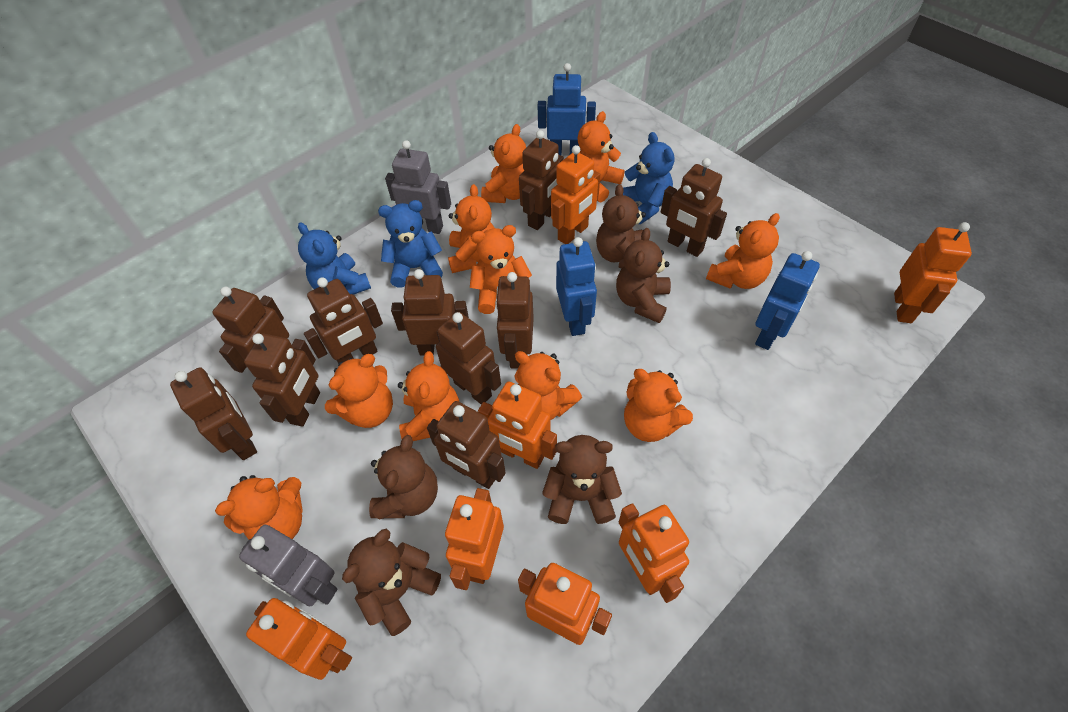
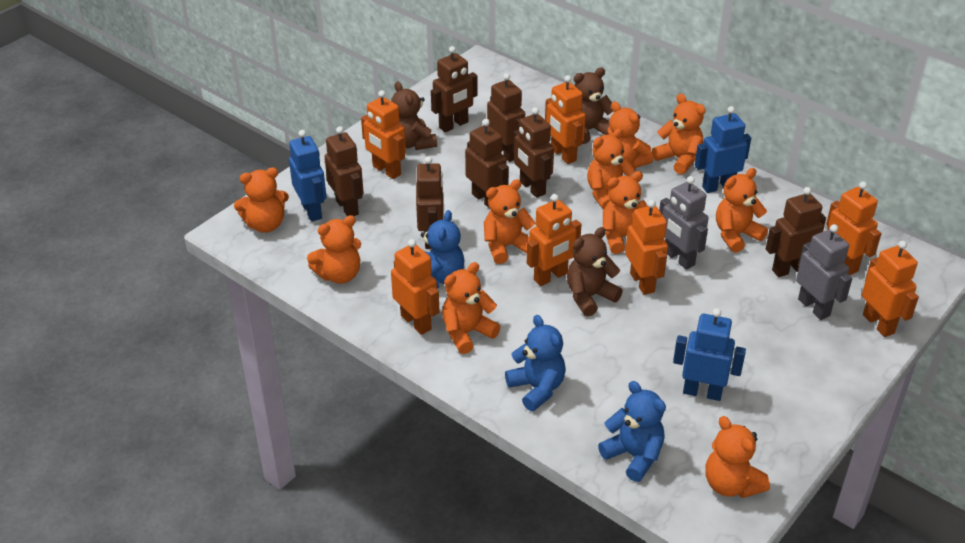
brown robot: 10 -> 7
brown teddy bear: 5 -> 3

